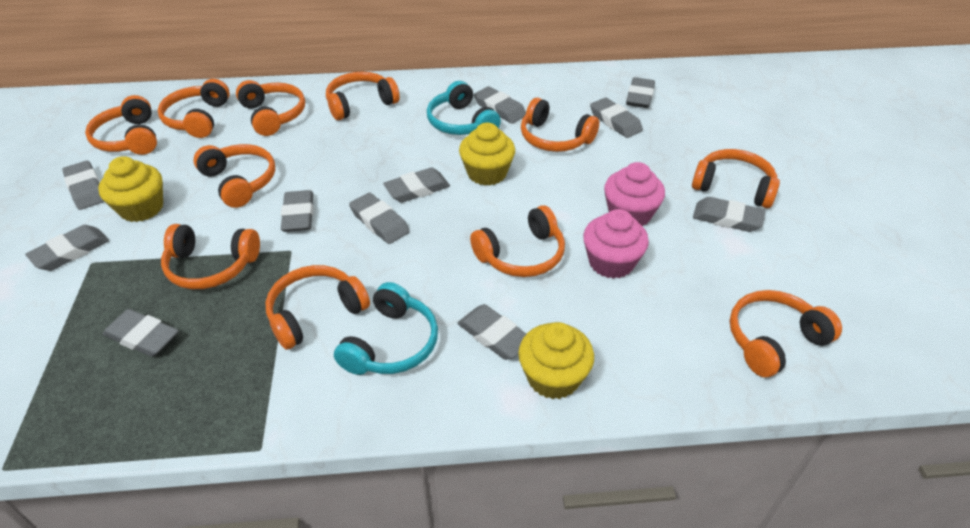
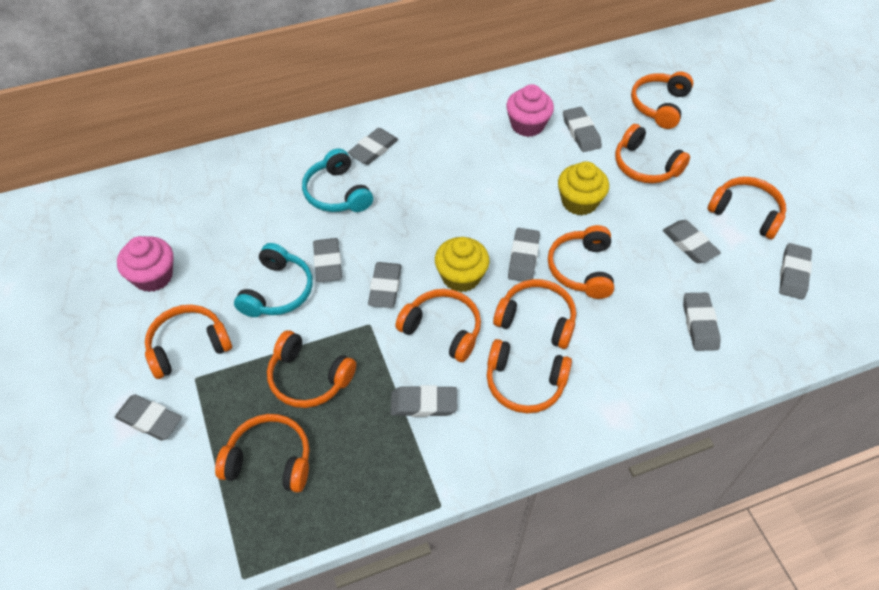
grey eraser: 11 -> 10
orange headphones: 11 -> 10
yellow cupcake: 3 -> 2

